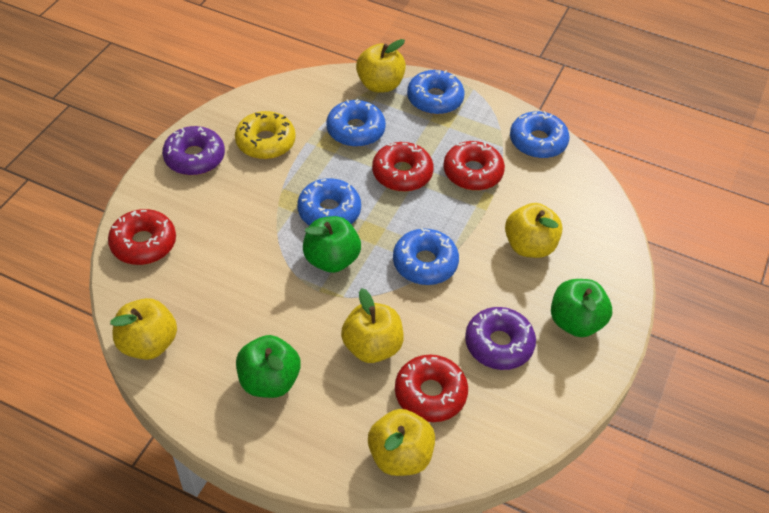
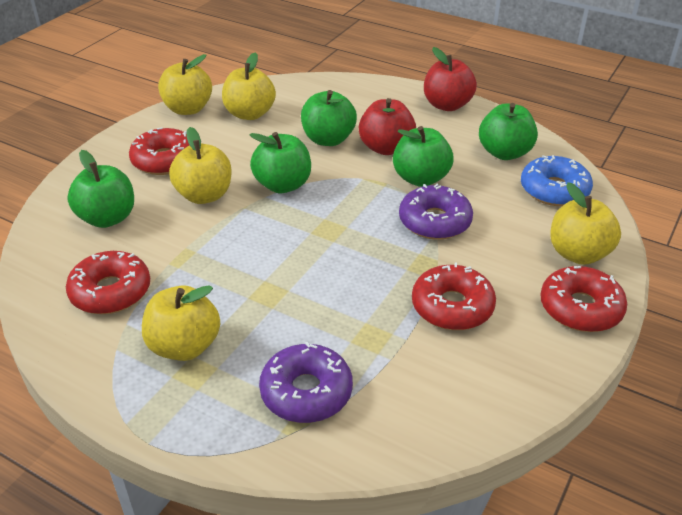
blue donut: 5 -> 1
green apple: 3 -> 5
red apple: 0 -> 2
yellow donut: 1 -> 0

